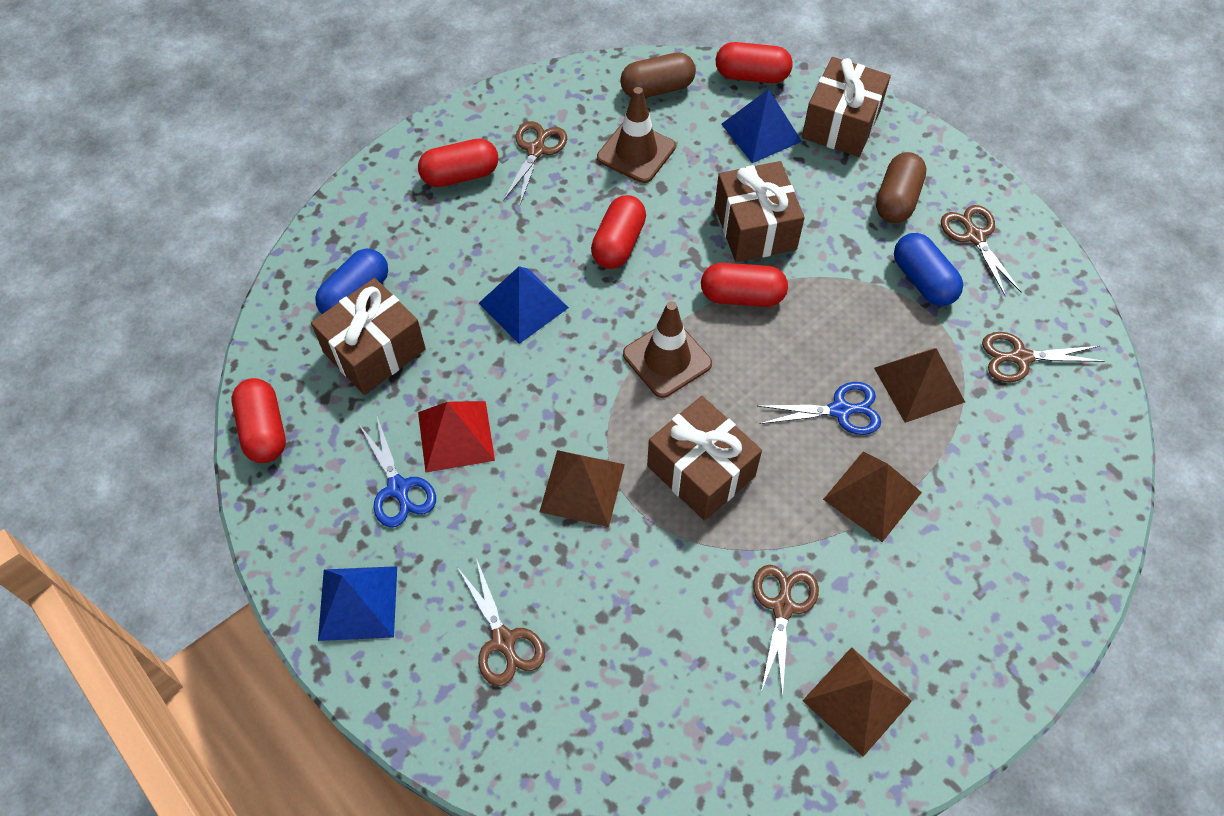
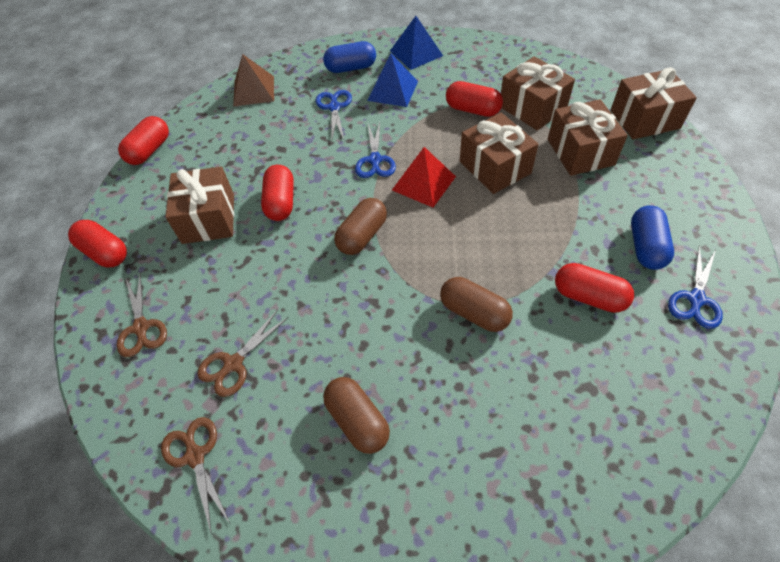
blue pyramid: 3 -> 2
blue scissors: 2 -> 3
brown capsule: 2 -> 3
brown gift: 4 -> 5
brown pyramid: 4 -> 1
brown scissors: 5 -> 3
brown traffic cone: 2 -> 0

